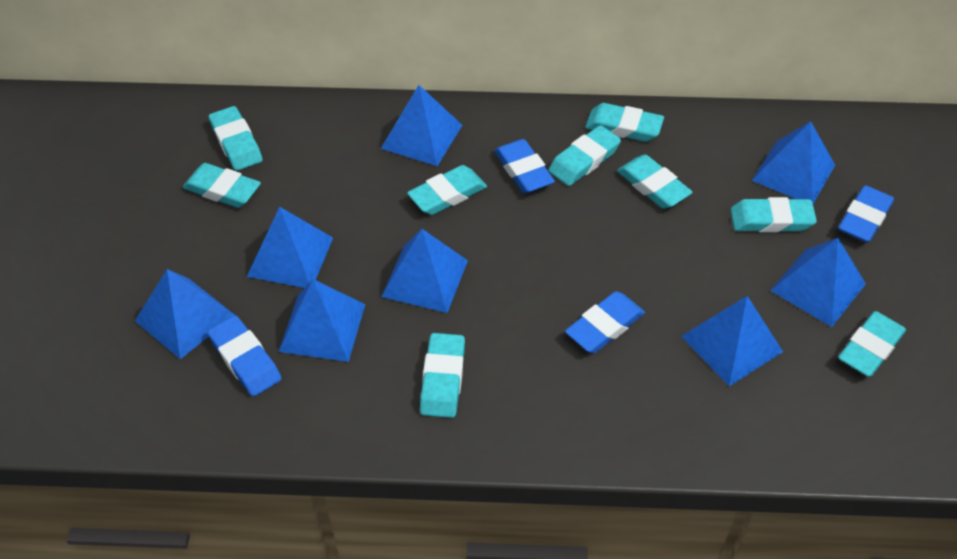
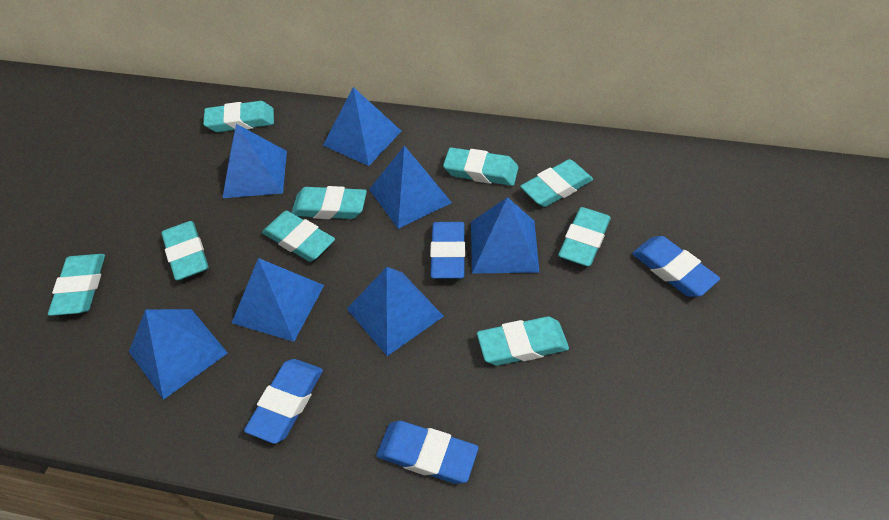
blue pyramid: 8 -> 7

